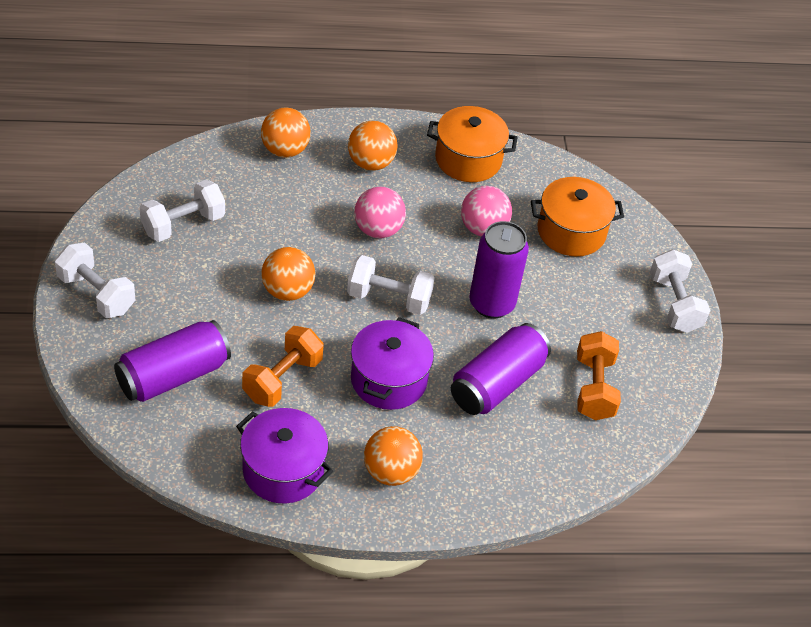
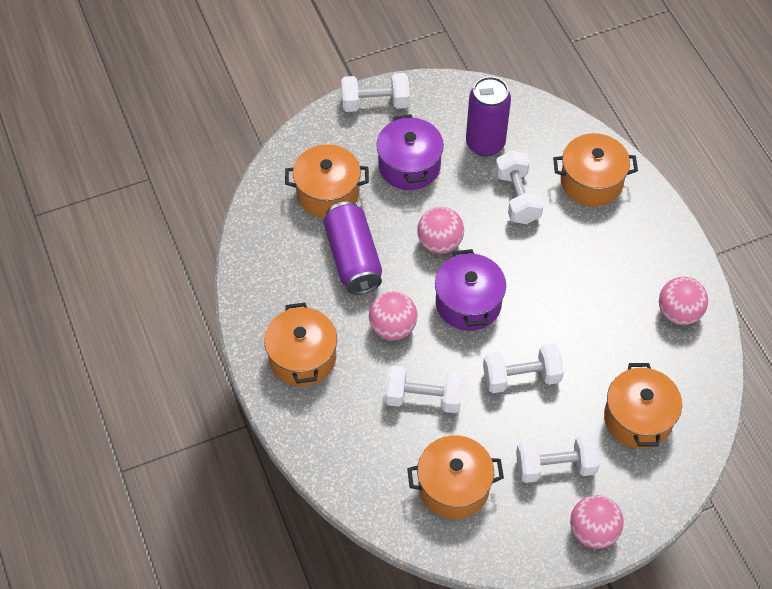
orange ball: 4 -> 0
orange dumbbell: 2 -> 0
orange pot: 2 -> 5
pink ball: 2 -> 4
purple can: 3 -> 2
white dumbbell: 4 -> 5

